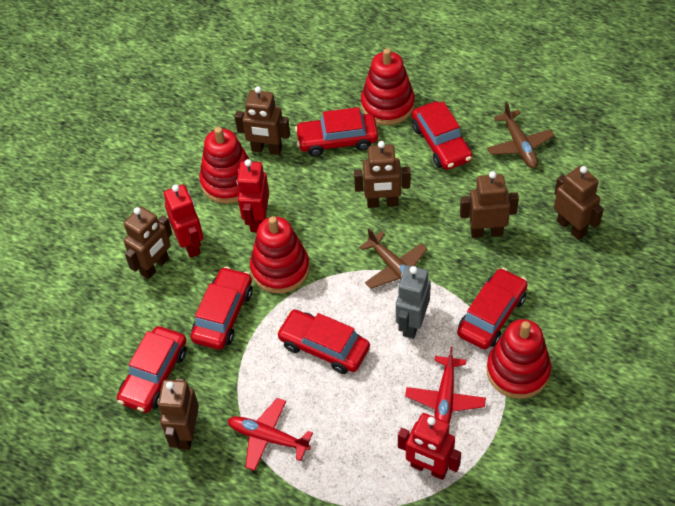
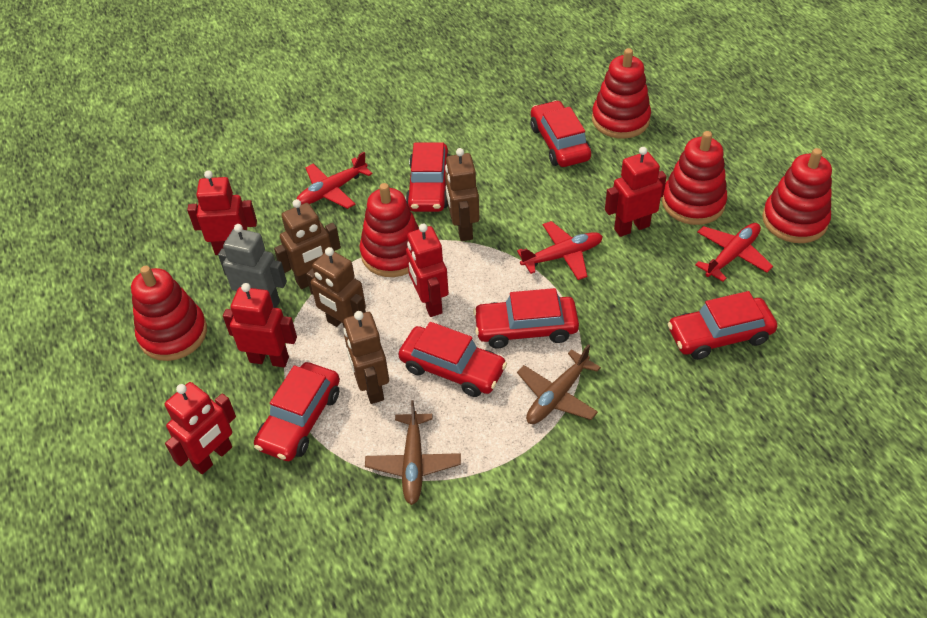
brown robot: 6 -> 4
red plane: 2 -> 3
red robot: 3 -> 5
red stacking toy: 4 -> 5

